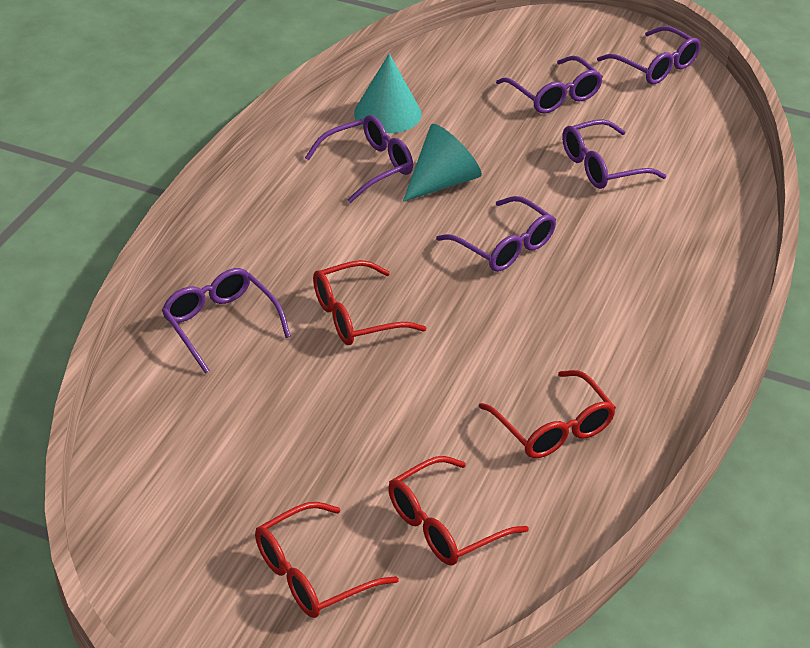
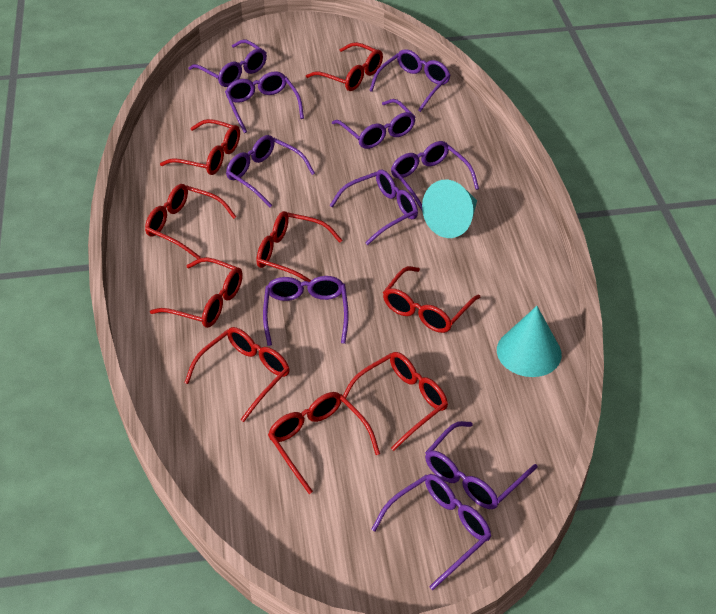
purple glasses: 6 -> 10
red glasses: 4 -> 9

